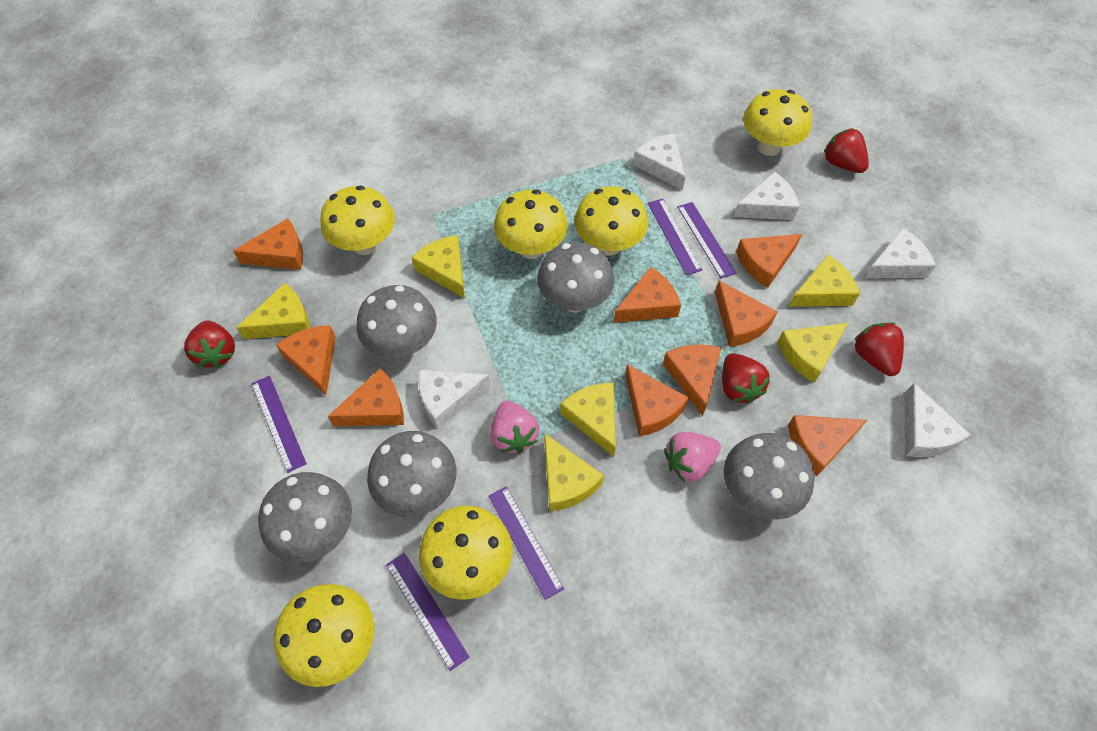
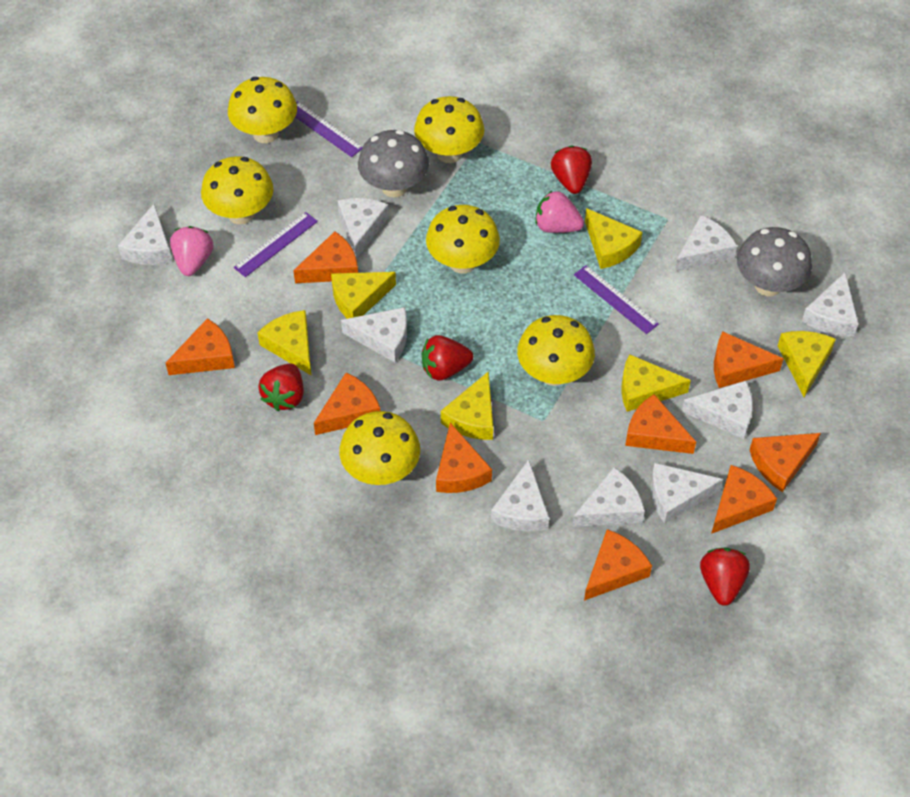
grey mushroom: 5 -> 2
purple ruler: 5 -> 3
white cheese: 5 -> 9

